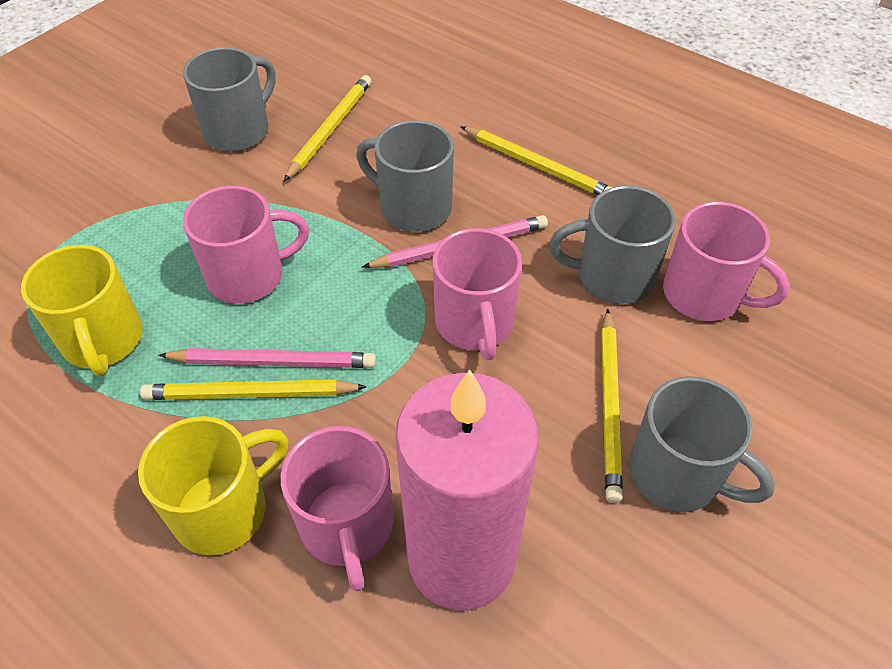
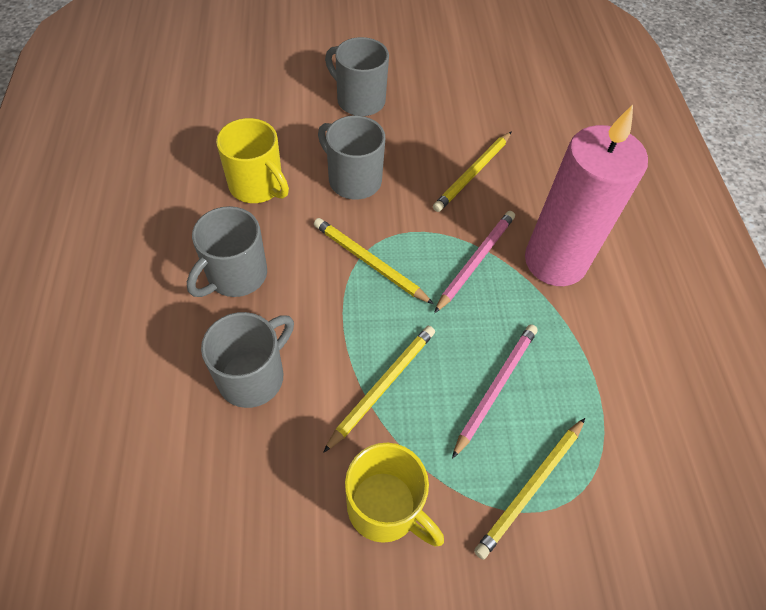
pink mug: 4 -> 0

